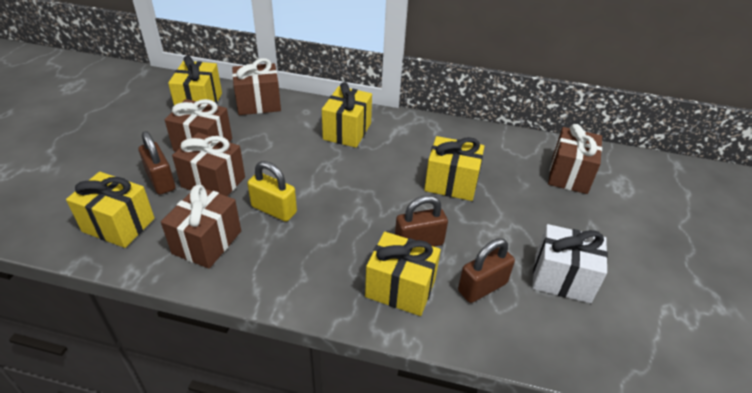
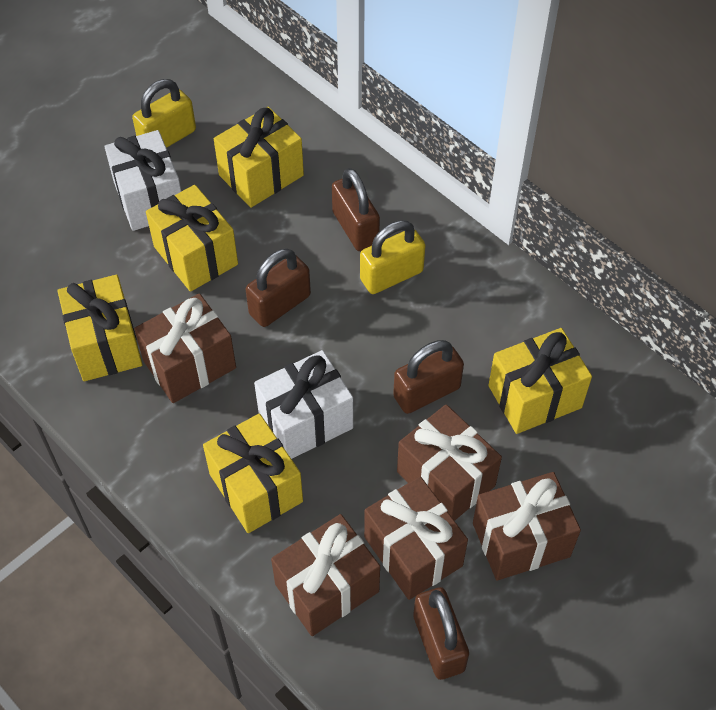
brown padlock: 3 -> 4
white gift: 1 -> 2
yellow padlock: 1 -> 2

